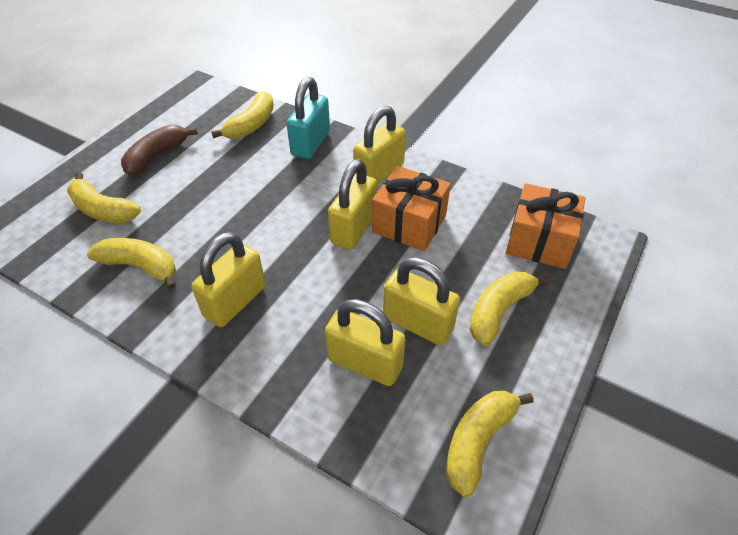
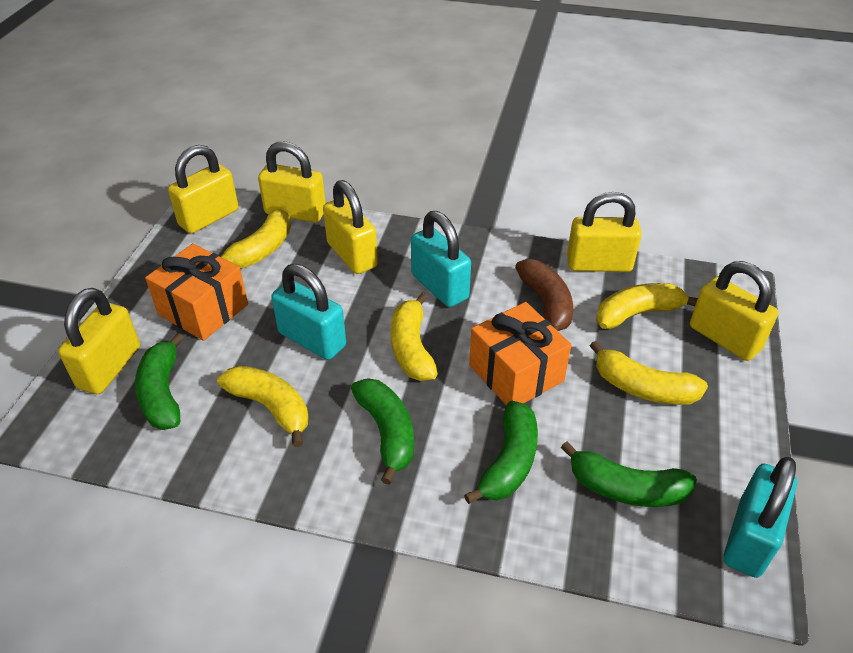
green banana: 0 -> 4
turquoise padlock: 1 -> 3
yellow padlock: 5 -> 6

